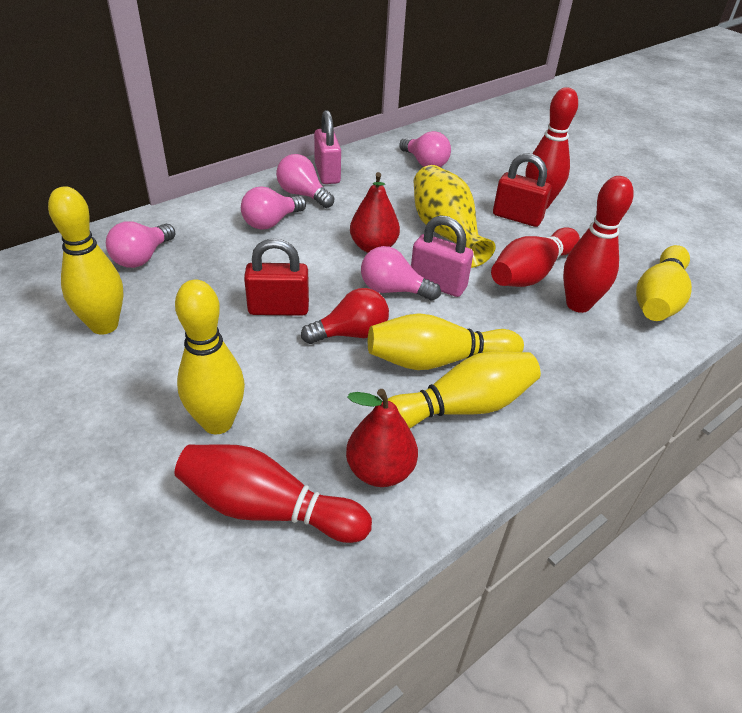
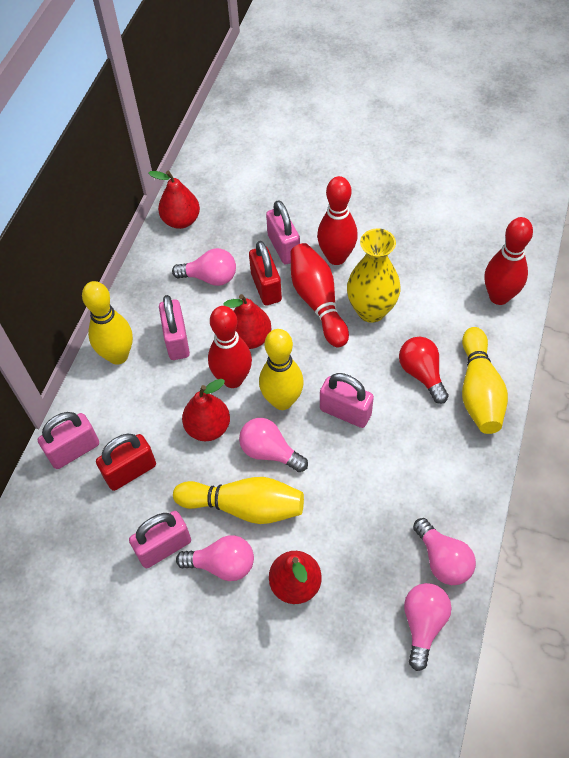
pink padlock: 2 -> 5
red pear: 2 -> 4
yellow bowling pin: 5 -> 4

